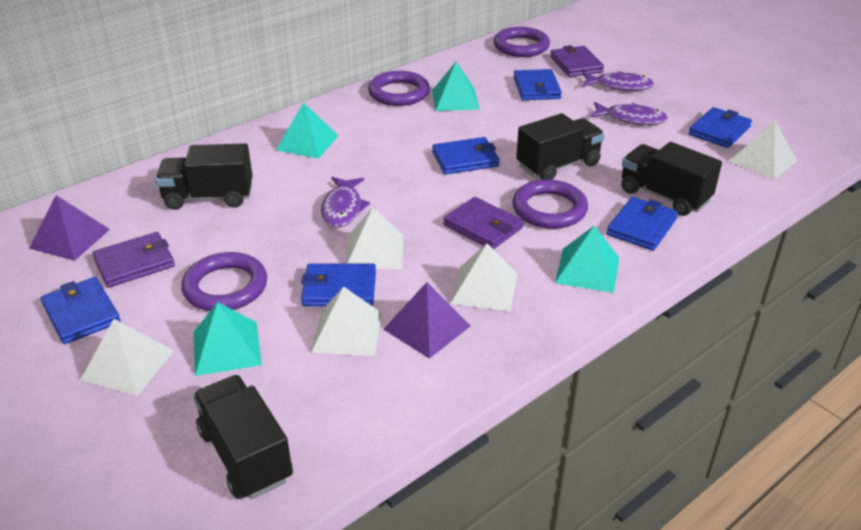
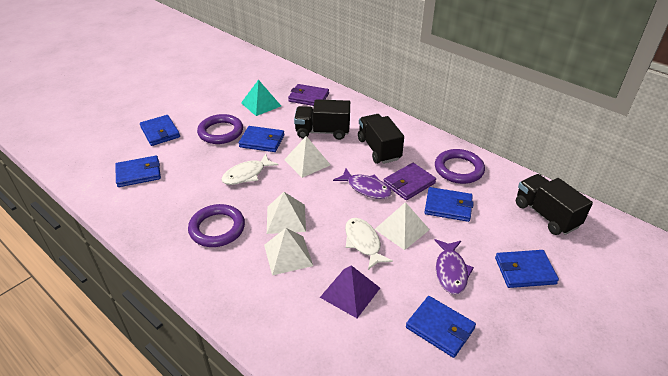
black truck: 4 -> 3
purple fish: 3 -> 2
purple pyramid: 2 -> 1
purple ring: 4 -> 3
purple wallet: 3 -> 2
turquoise pyramid: 4 -> 1
white fish: 0 -> 2
white pyramid: 5 -> 4

